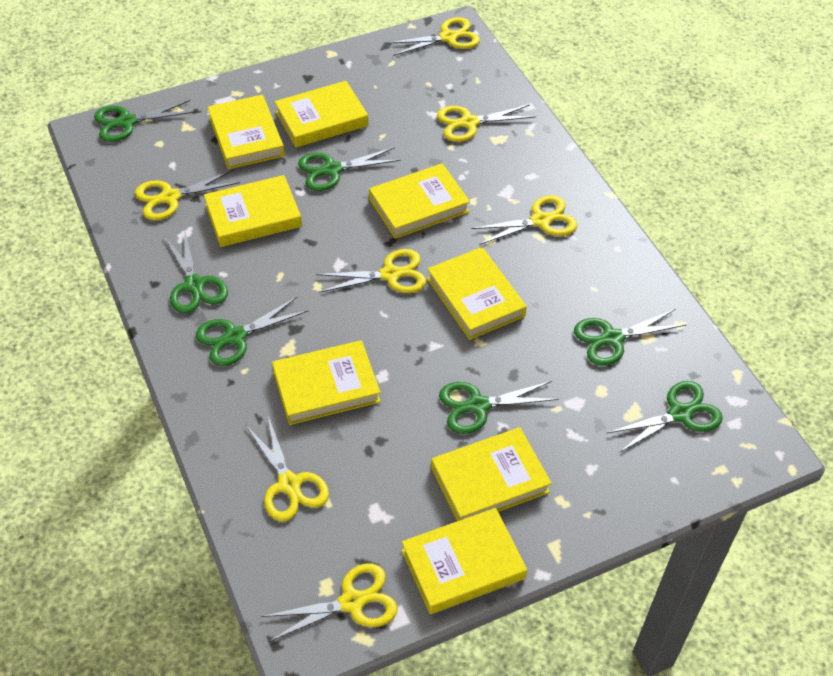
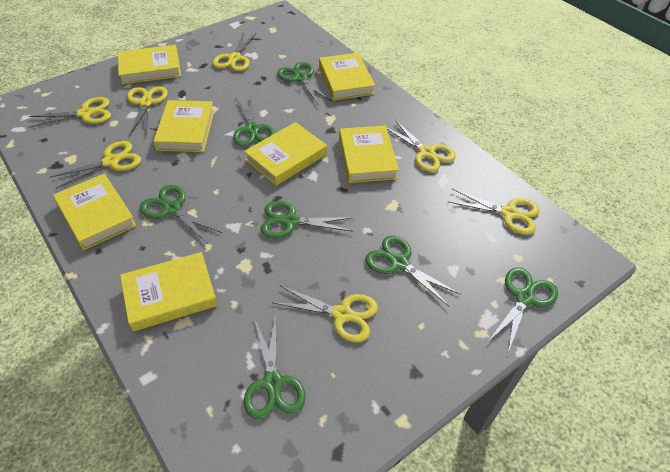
yellow book: 8 -> 7

